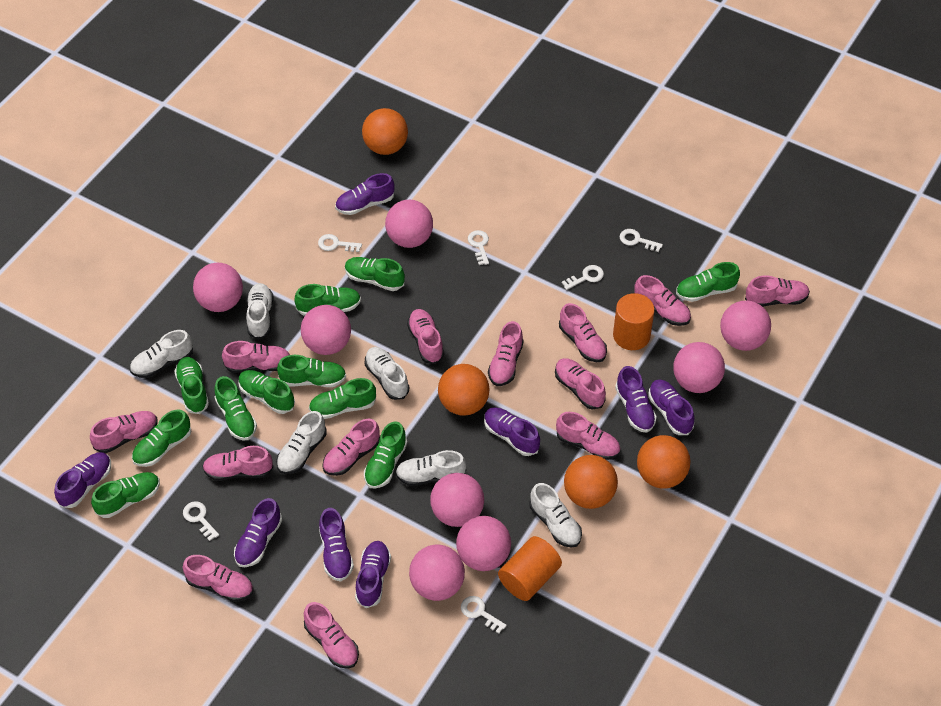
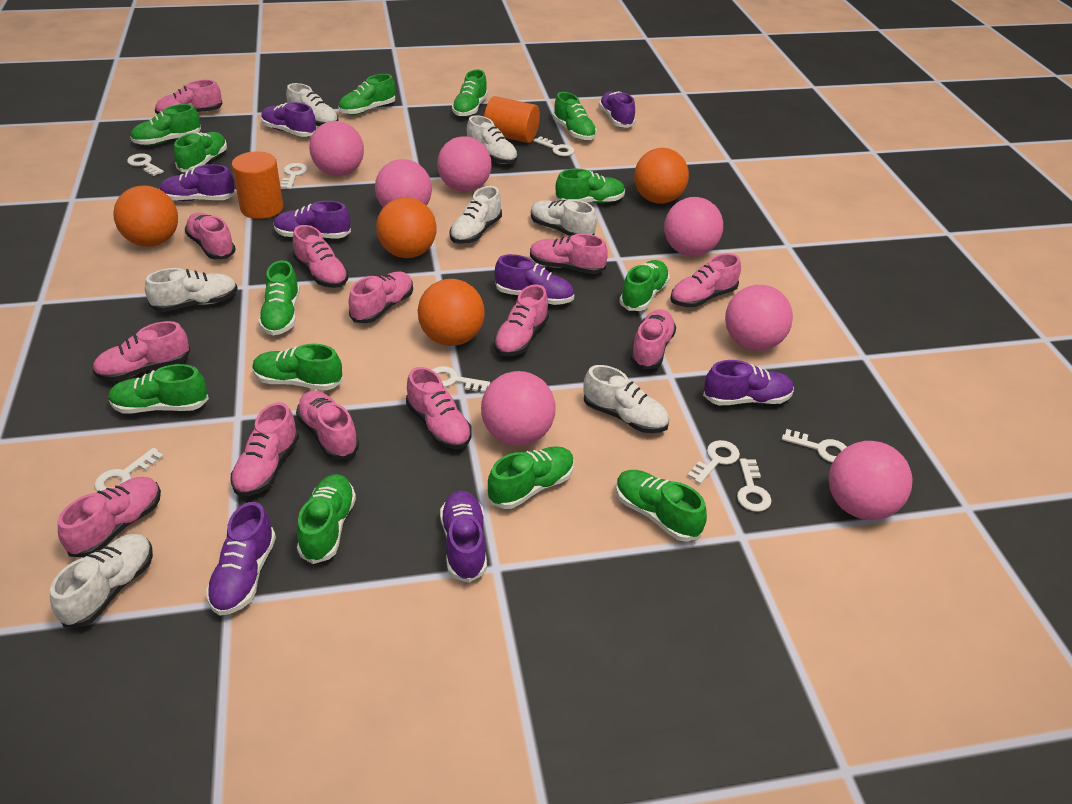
green shoe: 11 -> 13
pink ball: 8 -> 7
white key: 6 -> 8
white shoe: 6 -> 7

